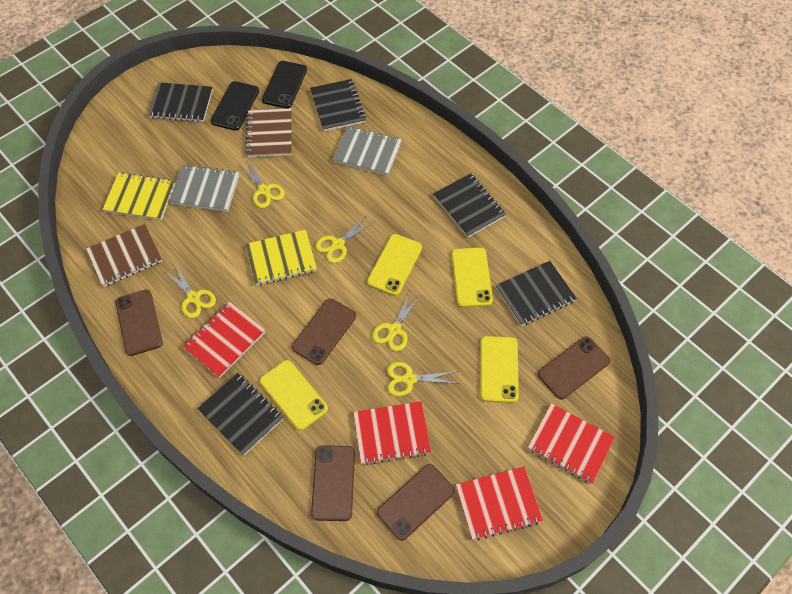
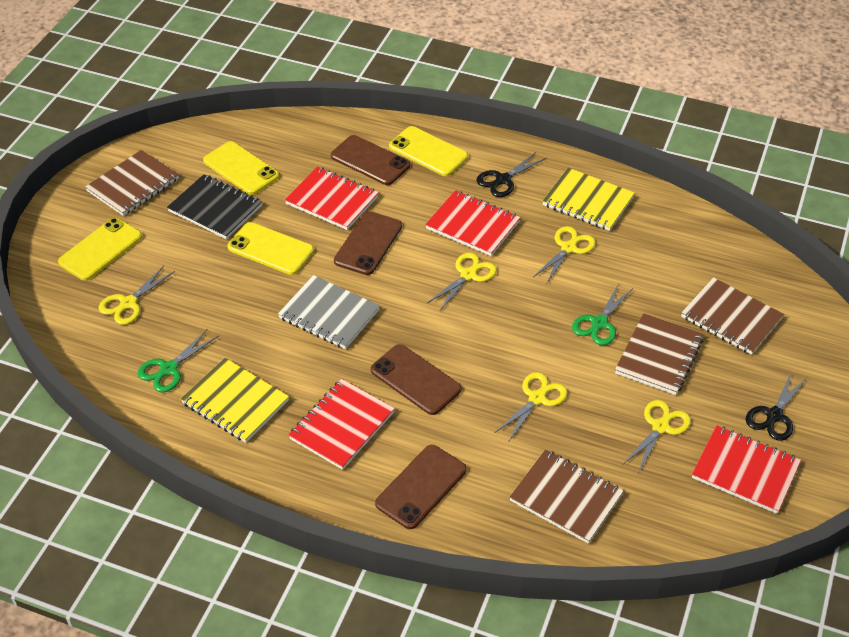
black notebook: 5 -> 1
black phone: 2 -> 0
black scissors: 0 -> 2
brown notebook: 2 -> 4
brown phone: 5 -> 4
green scissors: 0 -> 2
grey notebook: 2 -> 1

